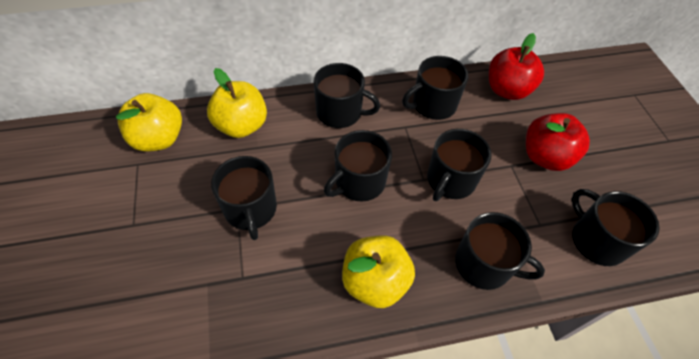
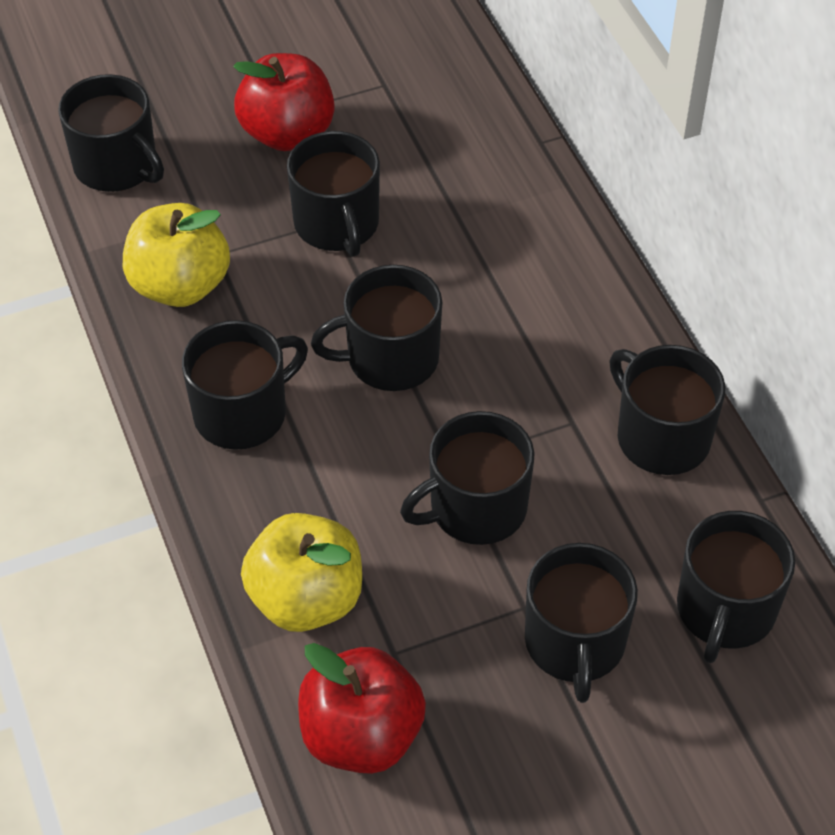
black mug: 7 -> 8
yellow apple: 3 -> 2

